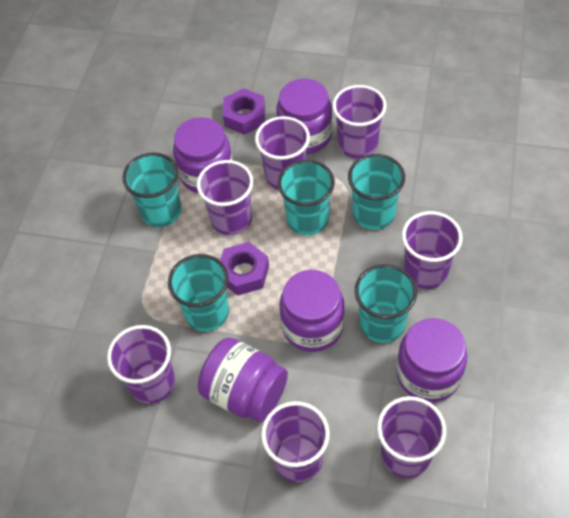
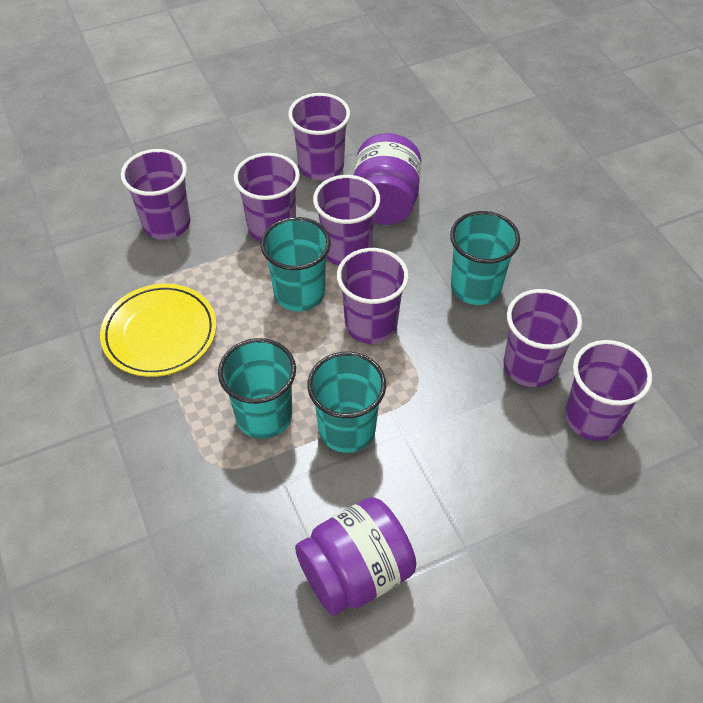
purple jar: 5 -> 2
purple nut: 2 -> 0
turquoise cup: 5 -> 4
yellow plate: 0 -> 1

